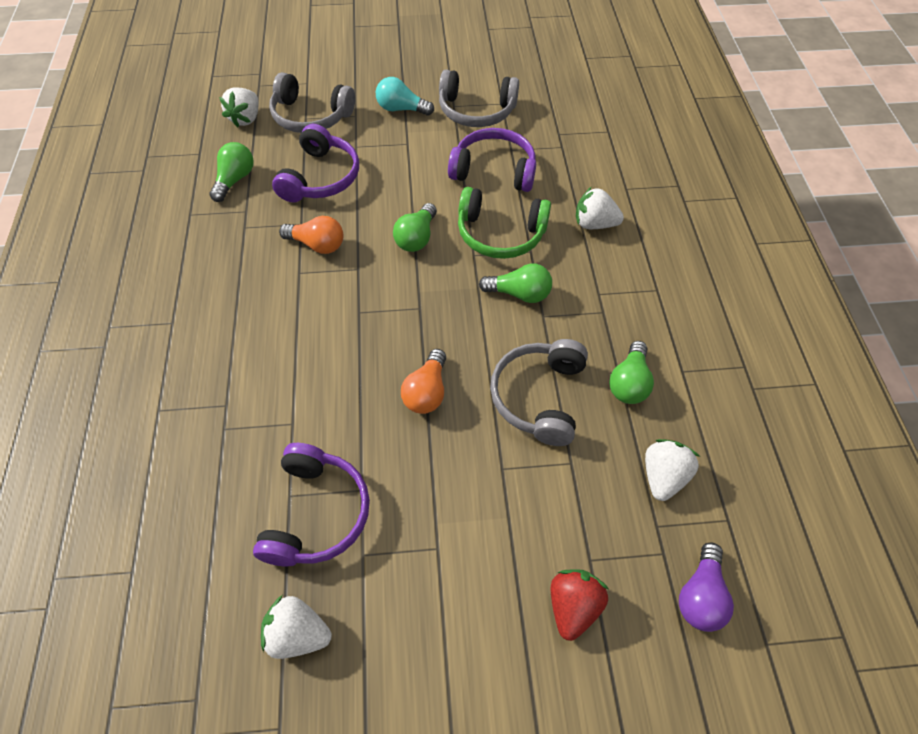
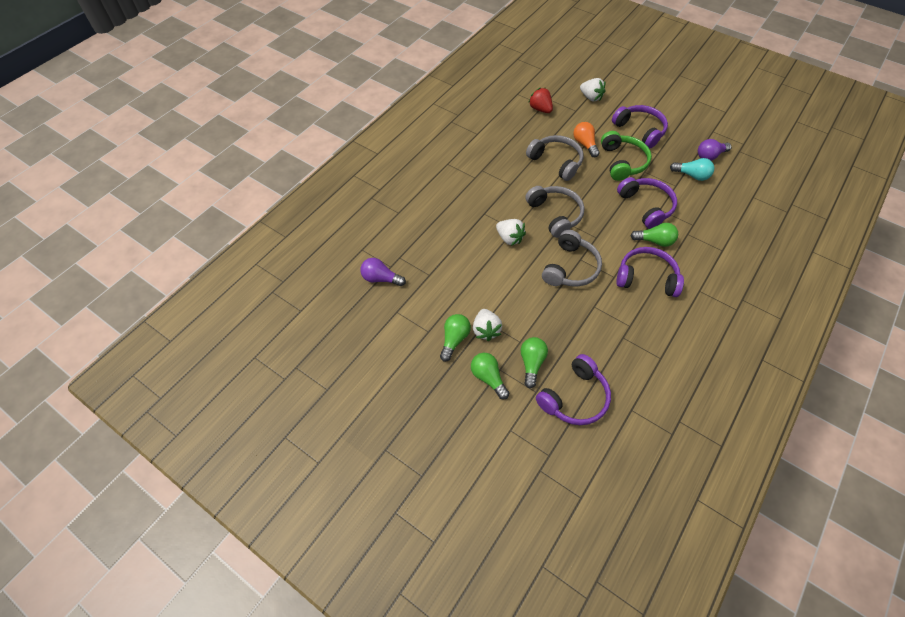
orange light bulb: 2 -> 1
purple headphones: 3 -> 4
purple light bulb: 1 -> 2
white strawberry: 4 -> 3

